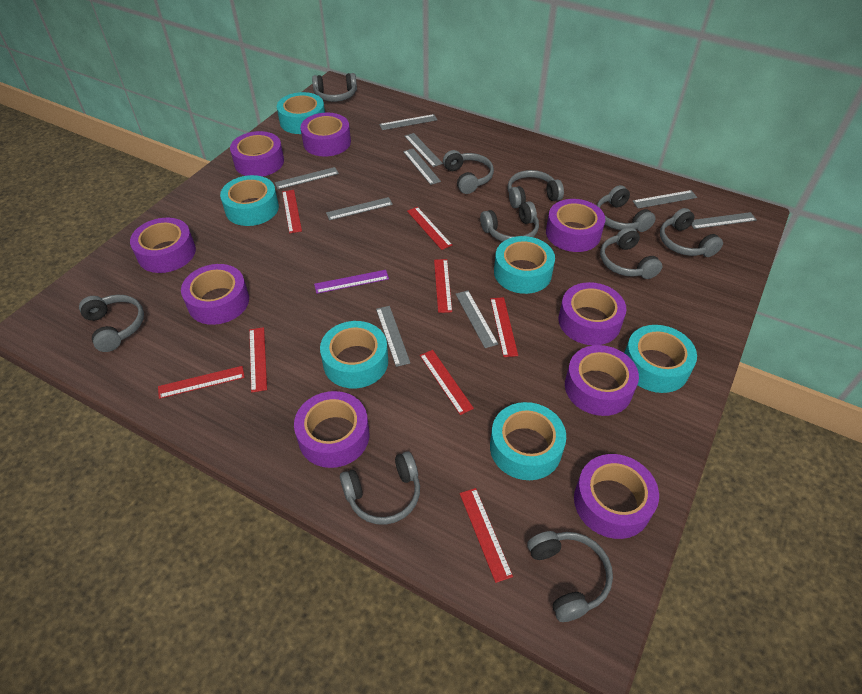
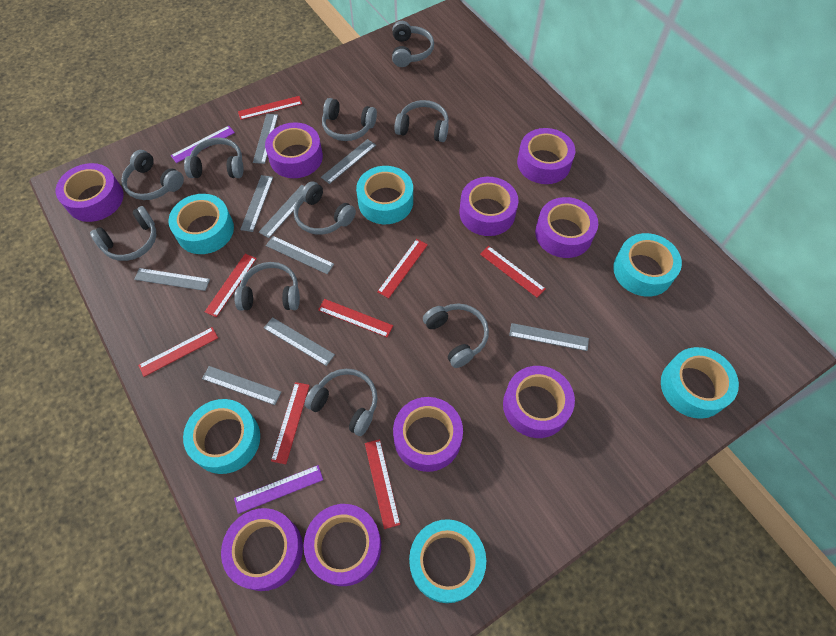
purple ruler: 1 -> 2

